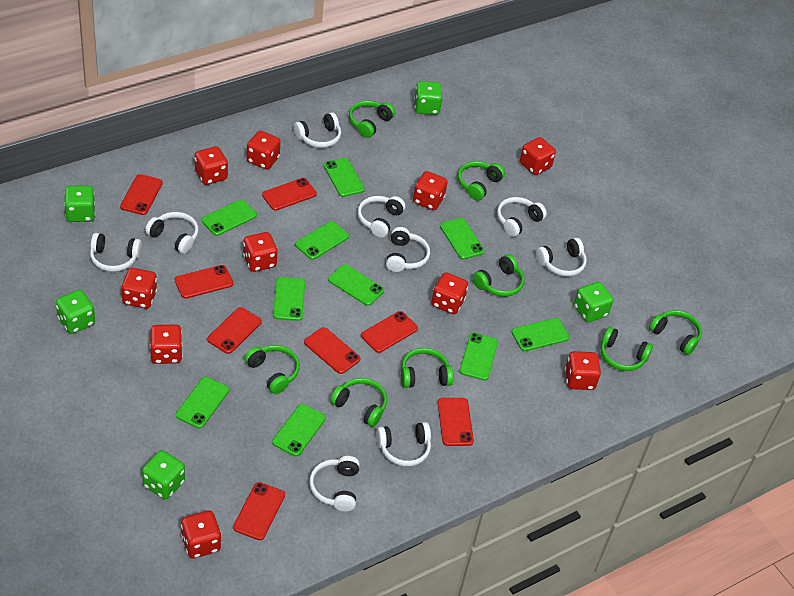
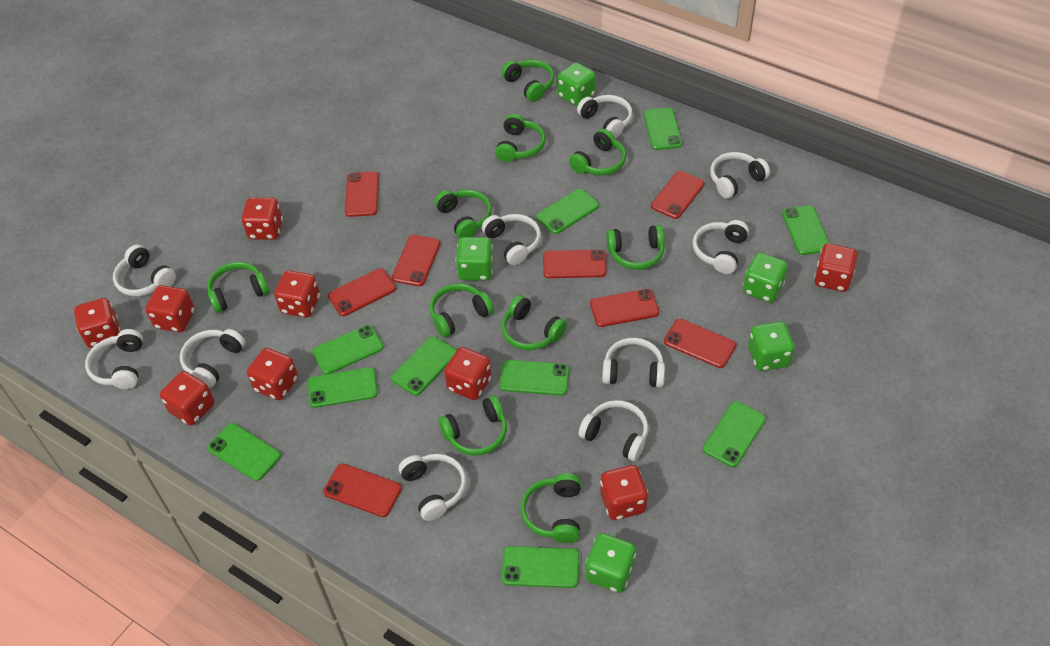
green headphones: 8 -> 10
red dice: 10 -> 9
white headphones: 9 -> 10

